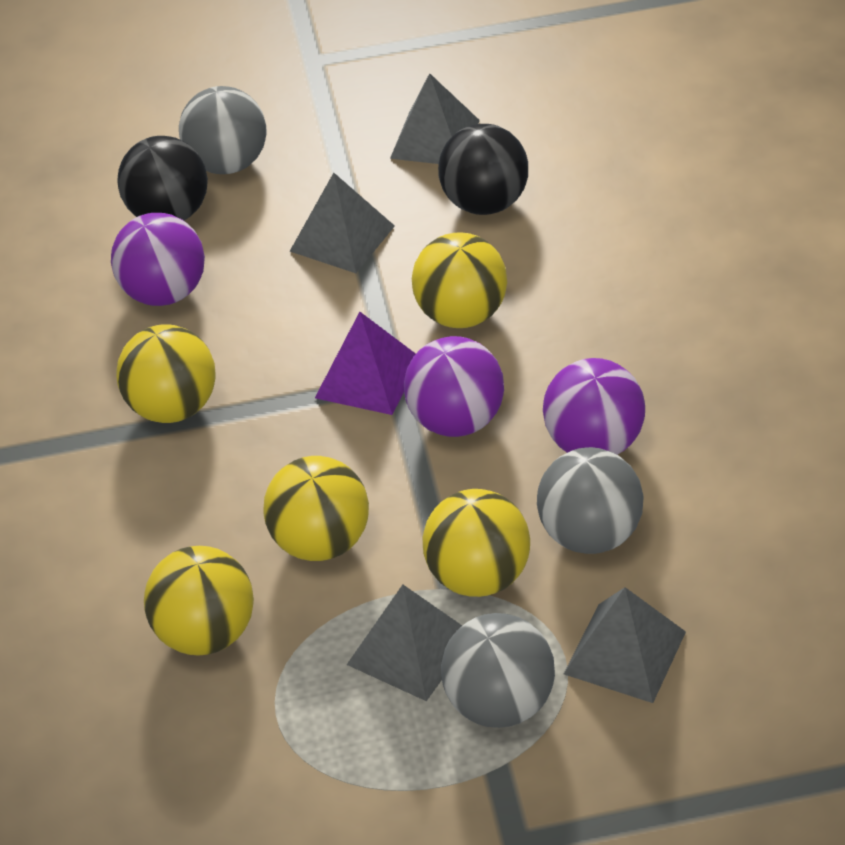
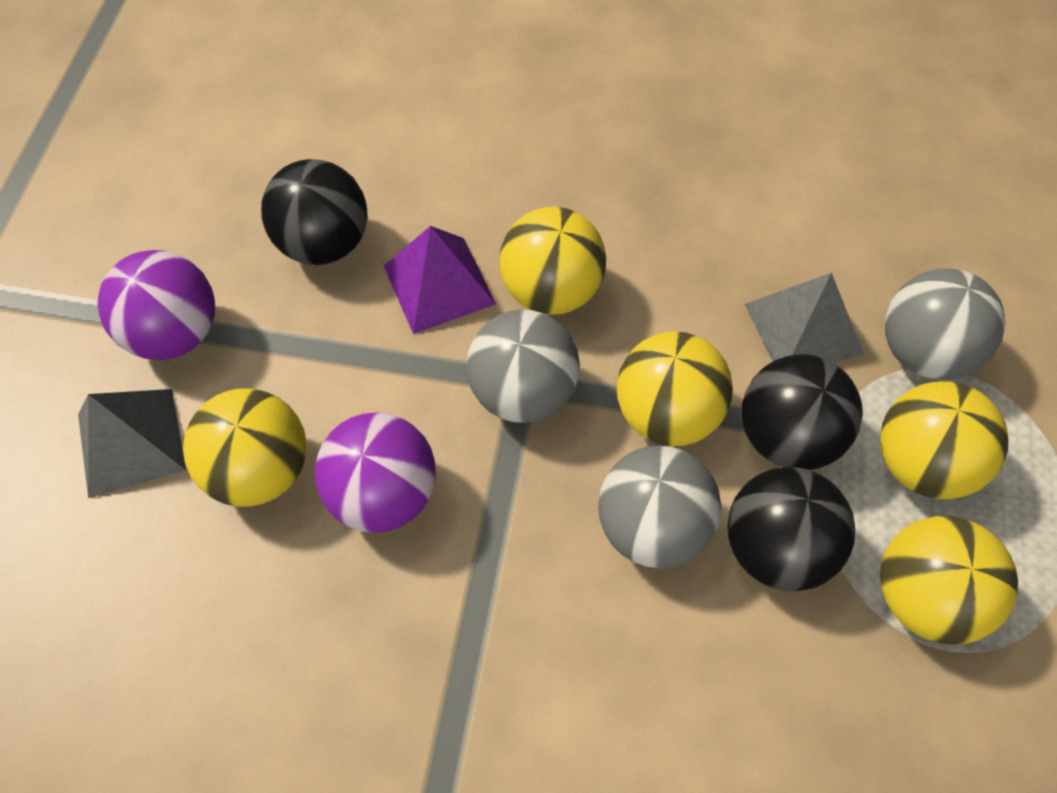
black ball: 2 -> 3
grey pyramid: 4 -> 2
purple ball: 3 -> 2

